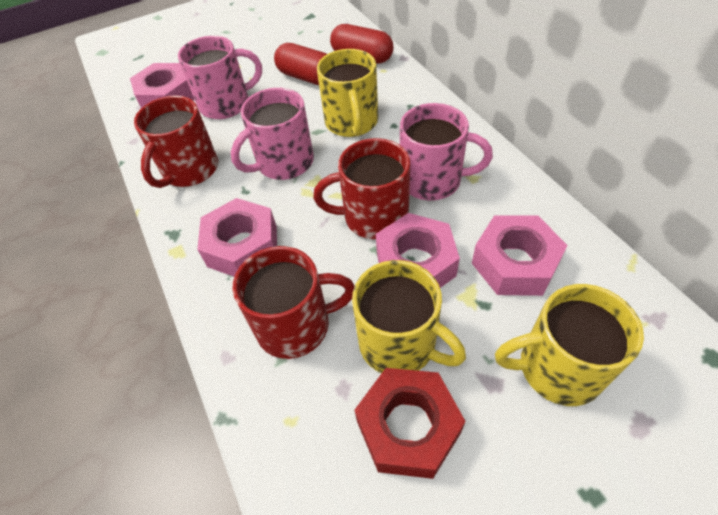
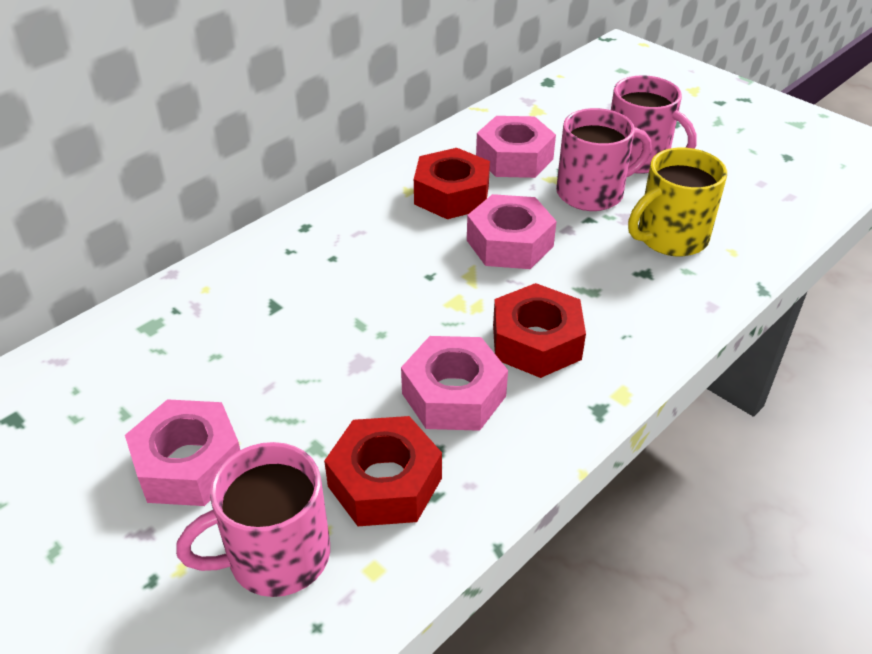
red capsule: 2 -> 0
red mug: 3 -> 0
red nut: 1 -> 3
yellow mug: 3 -> 1

